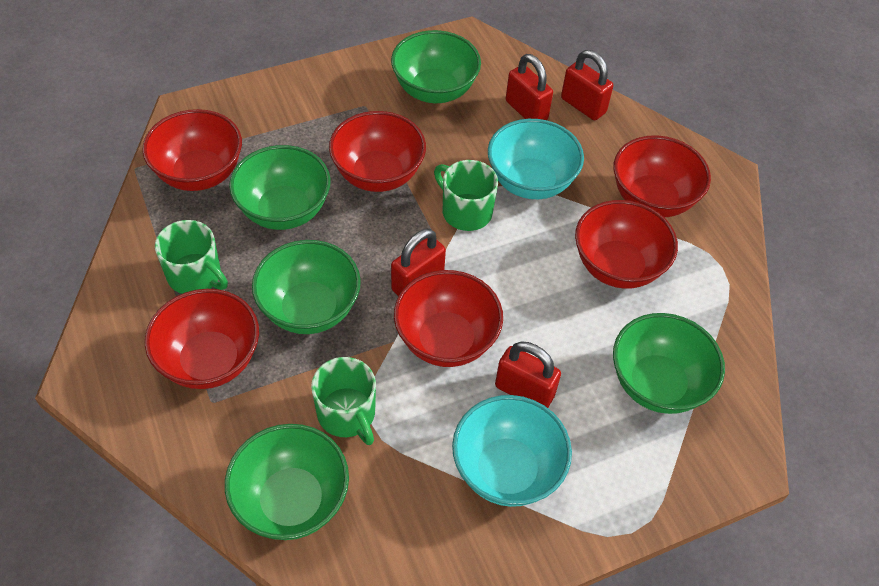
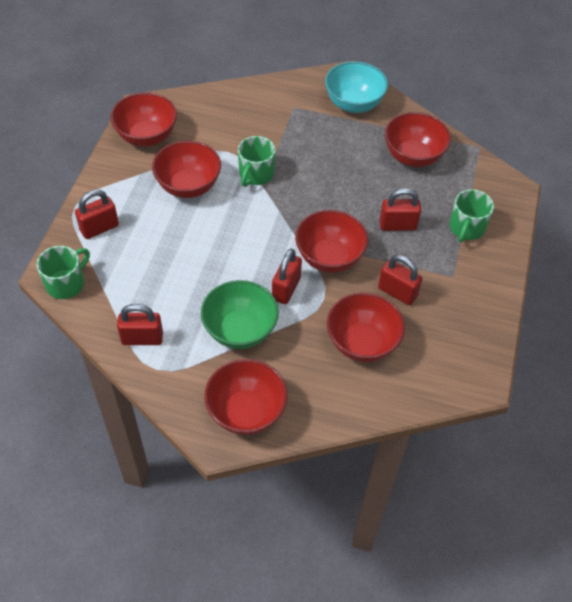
green bowl: 5 -> 1
red padlock: 4 -> 5
turquoise bowl: 2 -> 1

